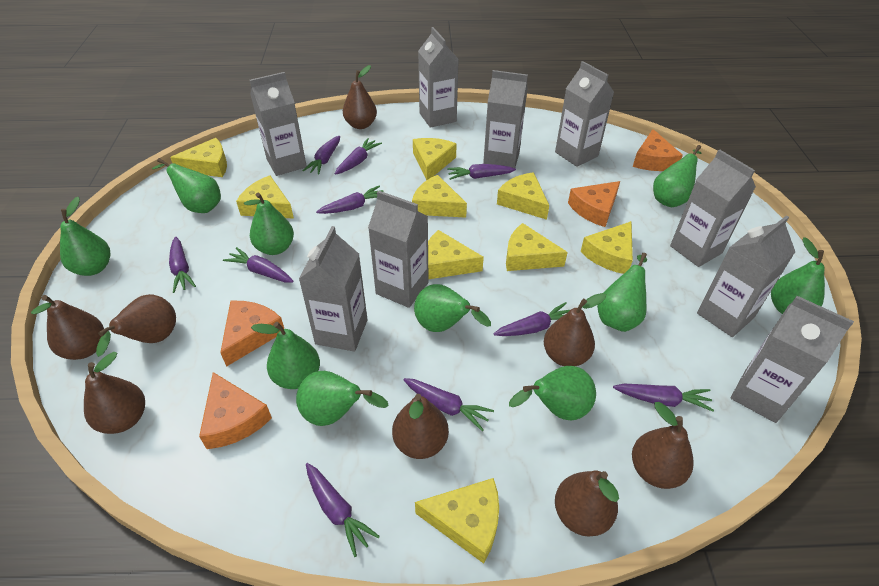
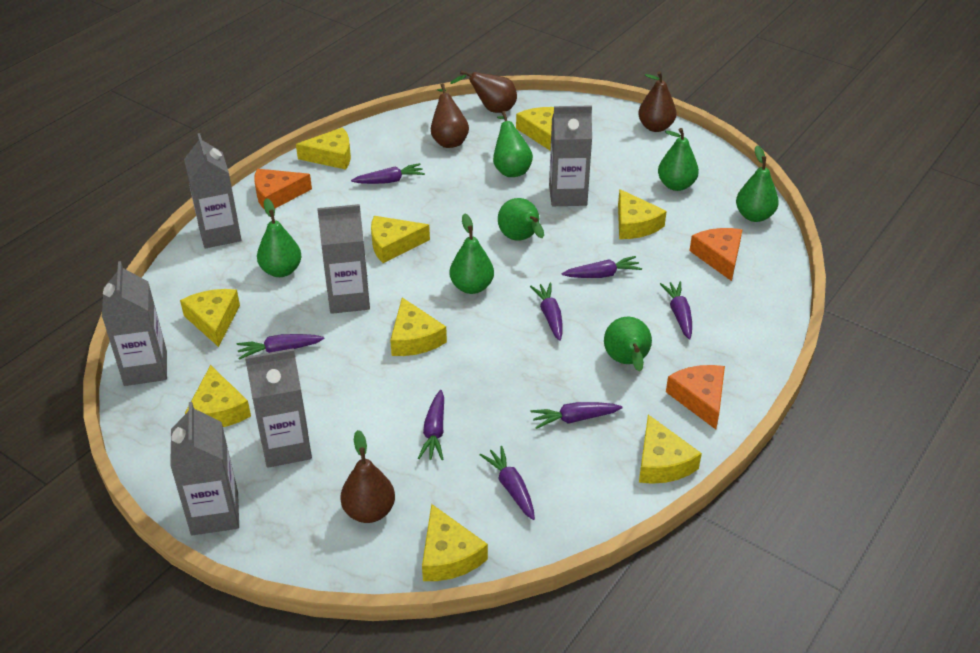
brown pear: 8 -> 4
green pear: 10 -> 7
grey carton: 9 -> 6
orange cheese: 4 -> 3
purple carrot: 10 -> 8

